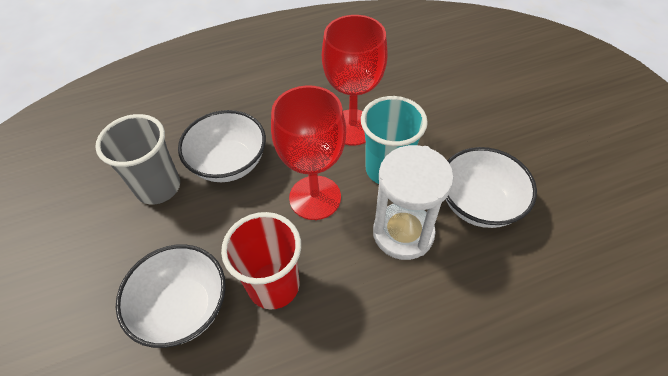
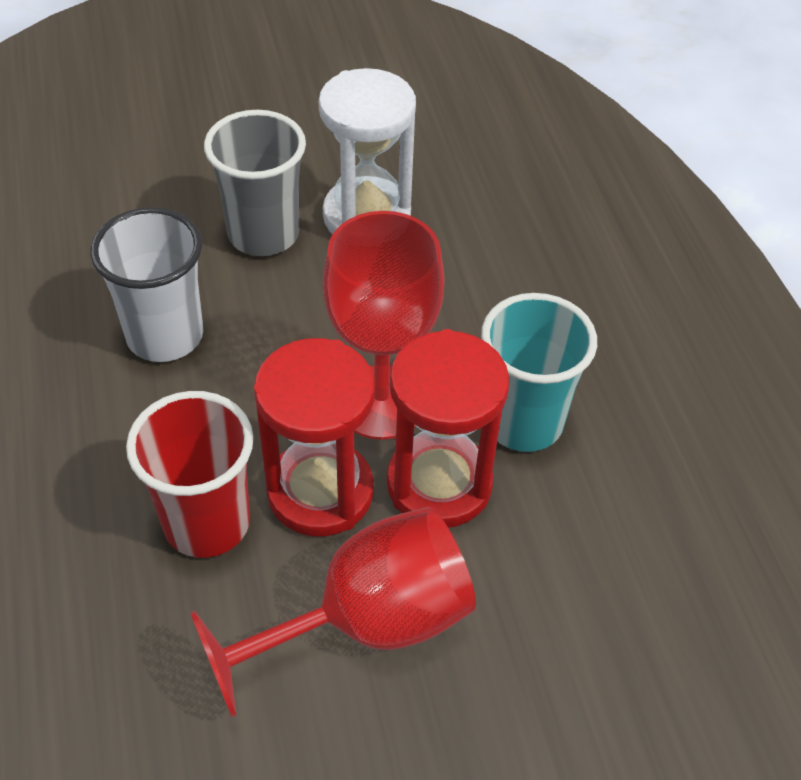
red hourglass: 0 -> 2
white bowl: 3 -> 0
white cup: 0 -> 1

